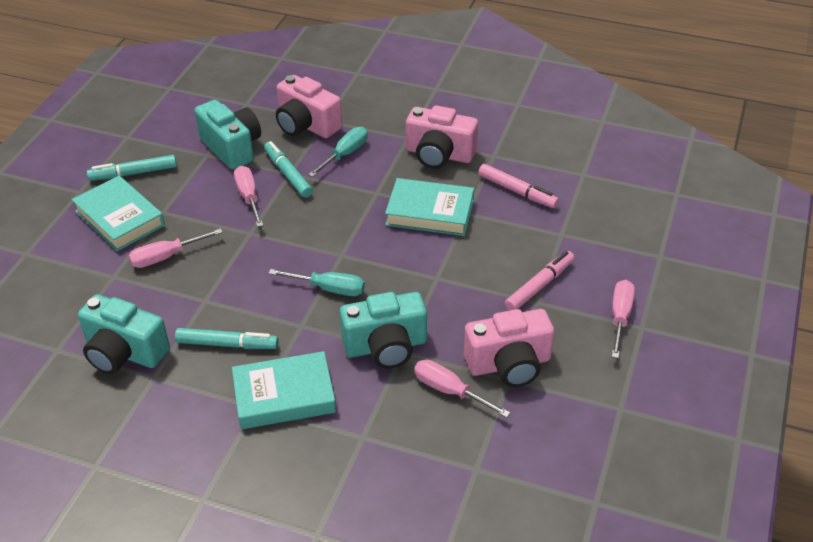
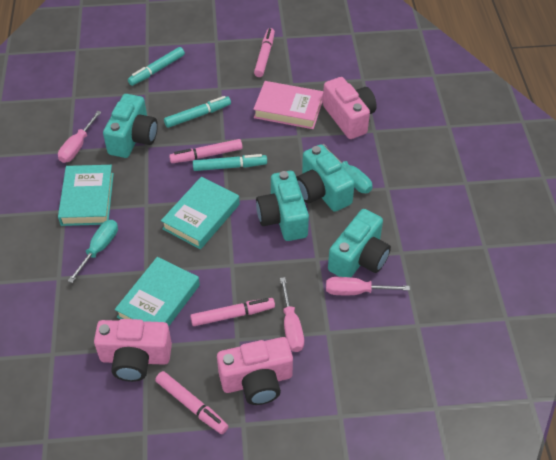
pink book: 0 -> 1
pink marker: 2 -> 4
pink screwdriver: 4 -> 3
turquoise camera: 3 -> 4

